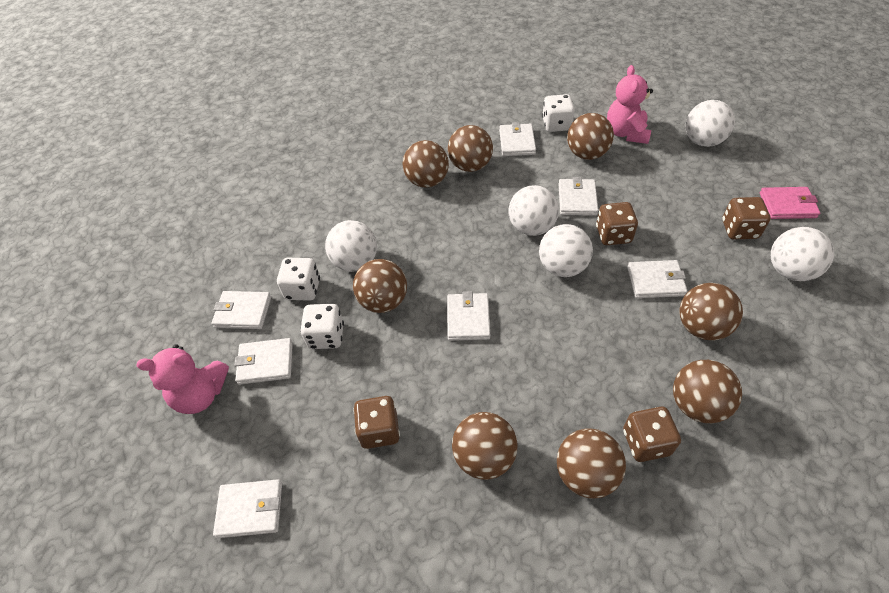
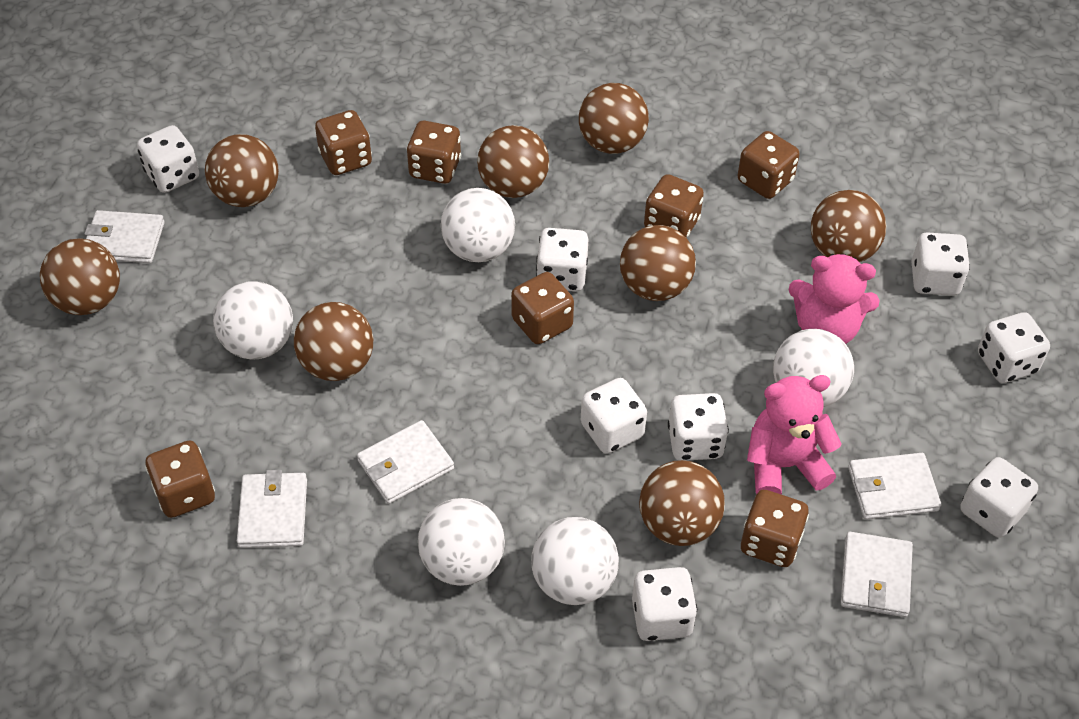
brown dice: 4 -> 7
pink wallet: 1 -> 0
white dice: 3 -> 8
white wallet: 7 -> 5

